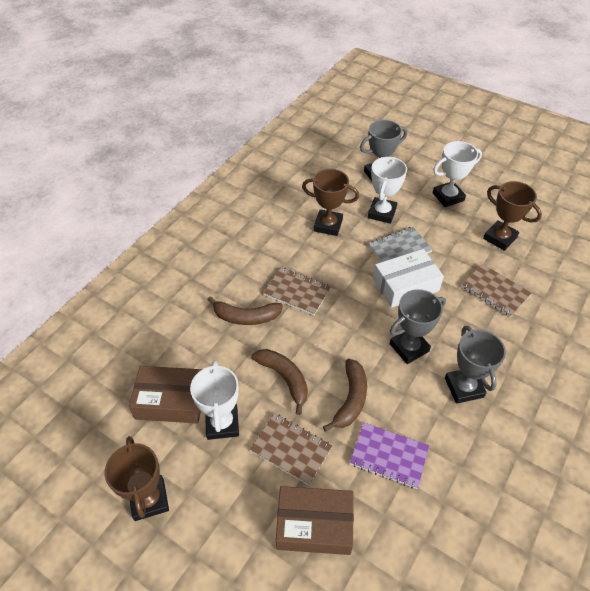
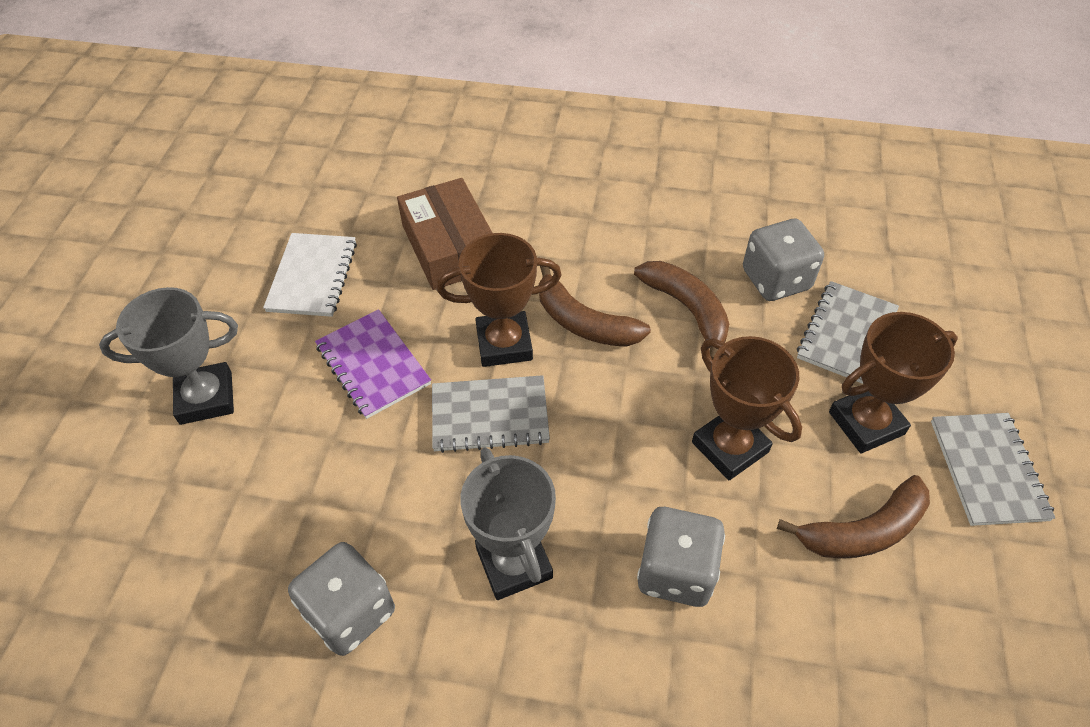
brown box: 2 -> 1
brown notebook: 3 -> 0
grey dice: 0 -> 3
grey notebook: 1 -> 3
grey trophy: 3 -> 2
white box: 1 -> 0
white notebook: 0 -> 1
white trophy: 3 -> 0

